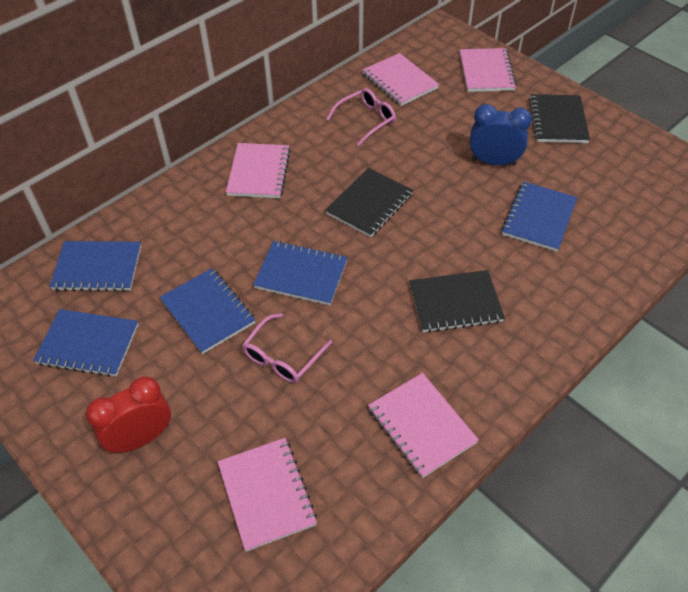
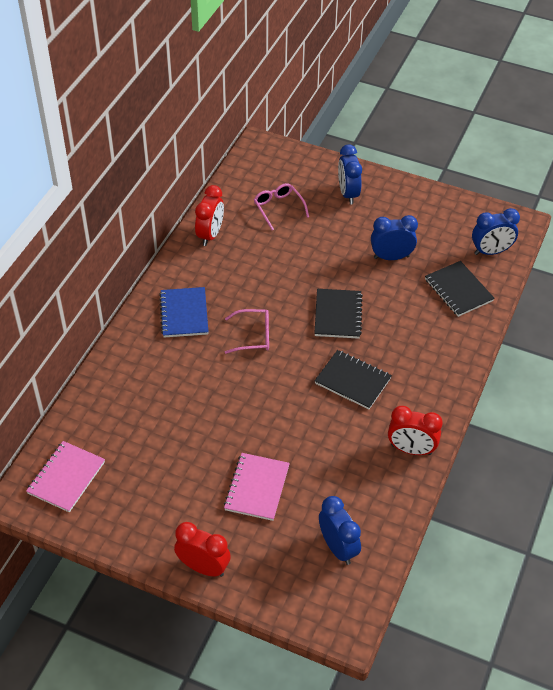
blue clock: 1 -> 4
blue notebook: 5 -> 1
pink notebook: 5 -> 2
red clock: 1 -> 3

